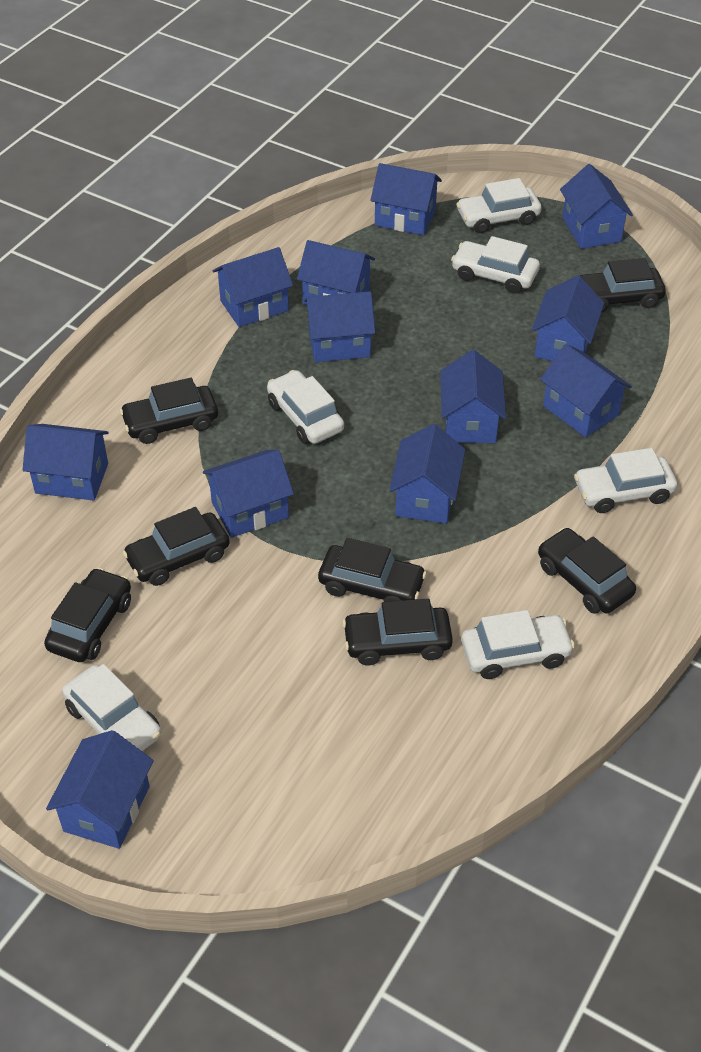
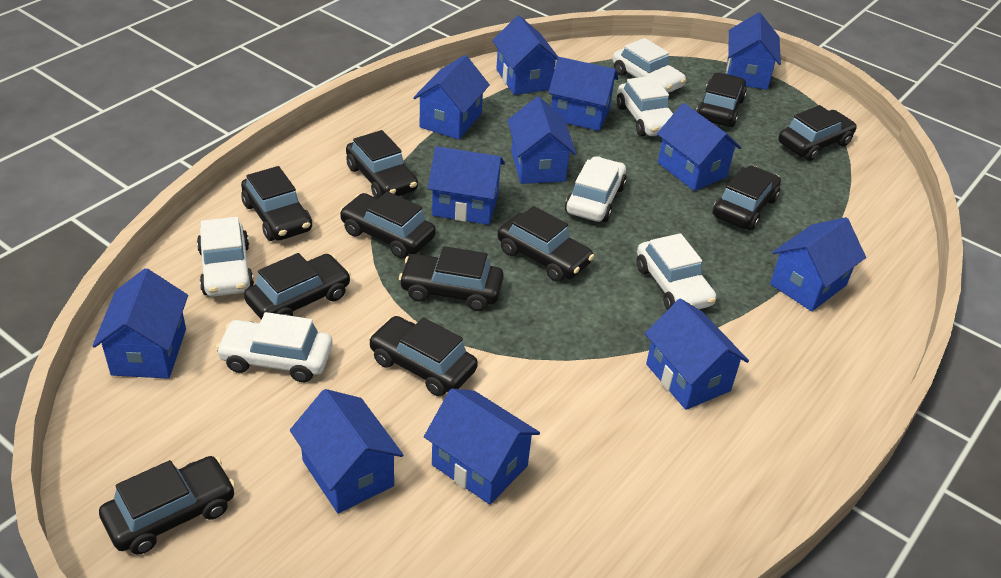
black car: 7 -> 11

